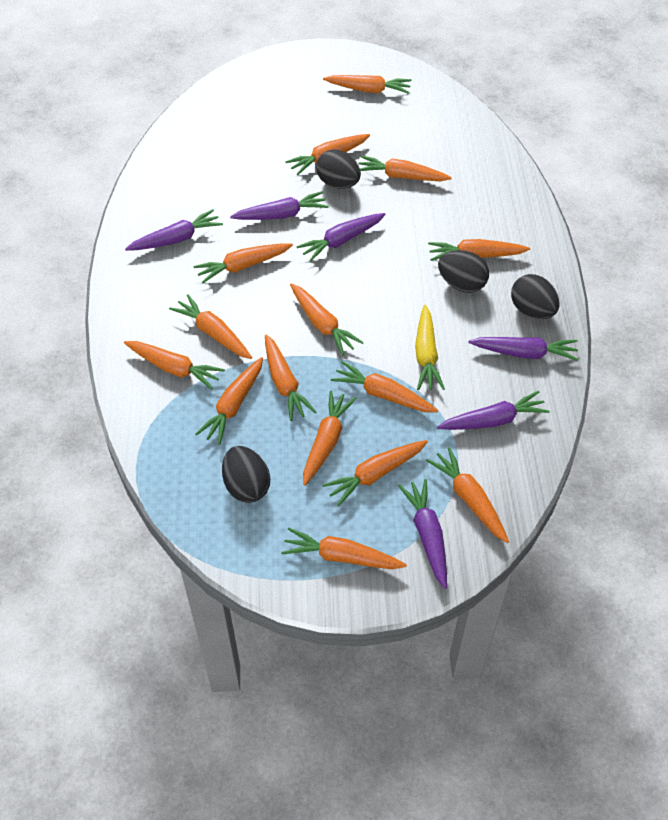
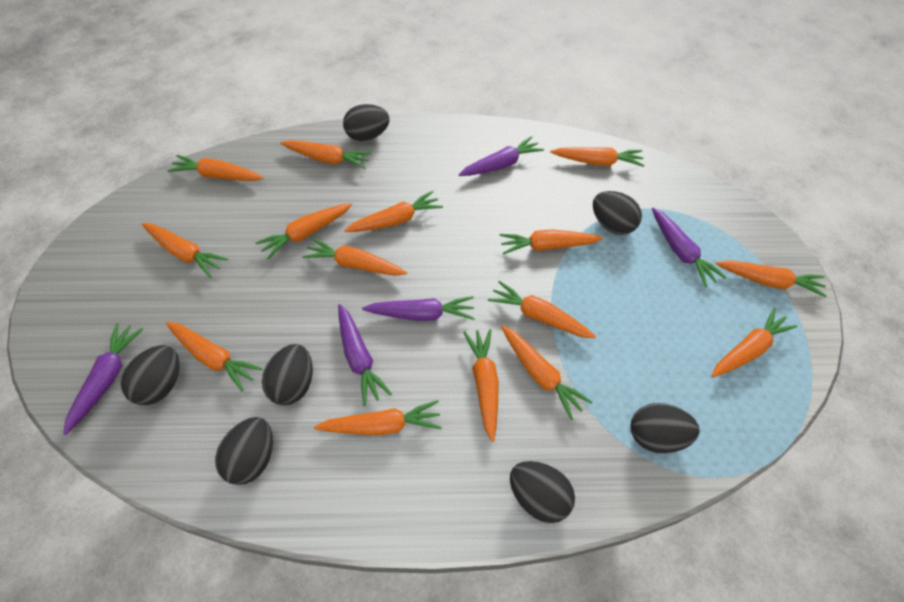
black egg: 4 -> 7
purple carrot: 6 -> 5
yellow carrot: 1 -> 0

